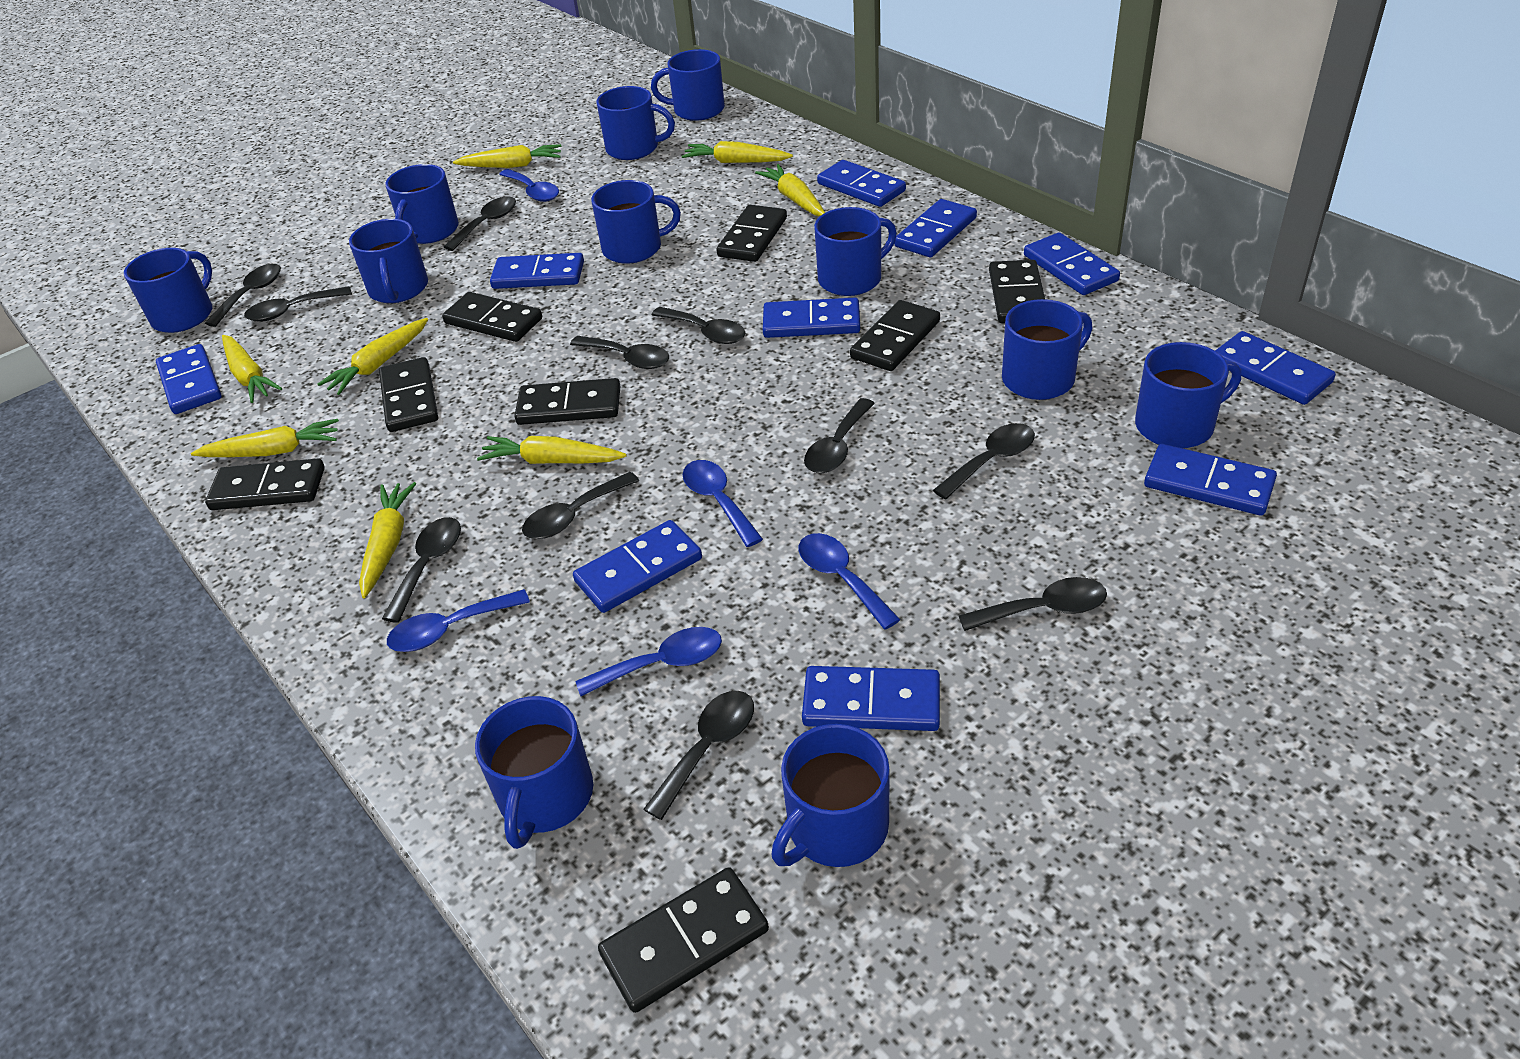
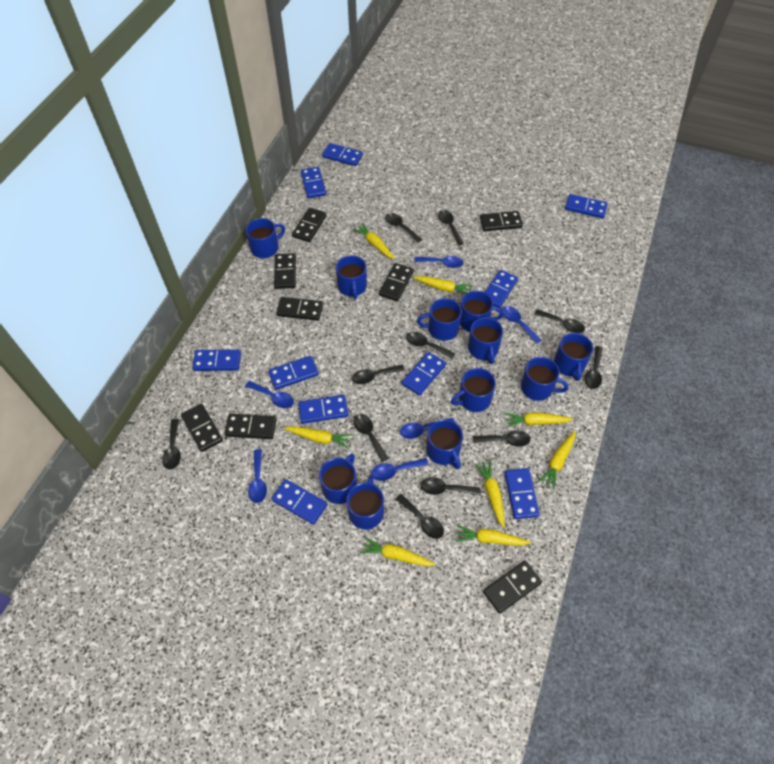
blue spoon: 5 -> 6

